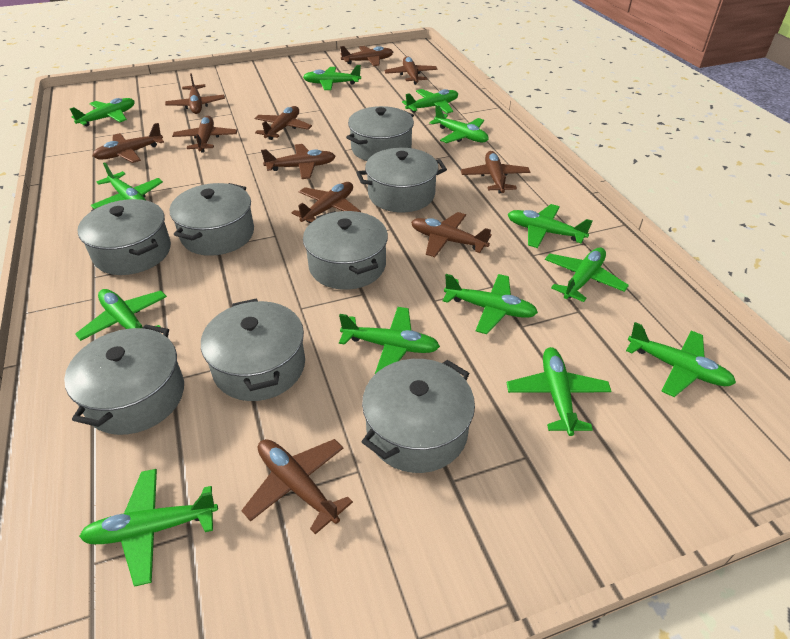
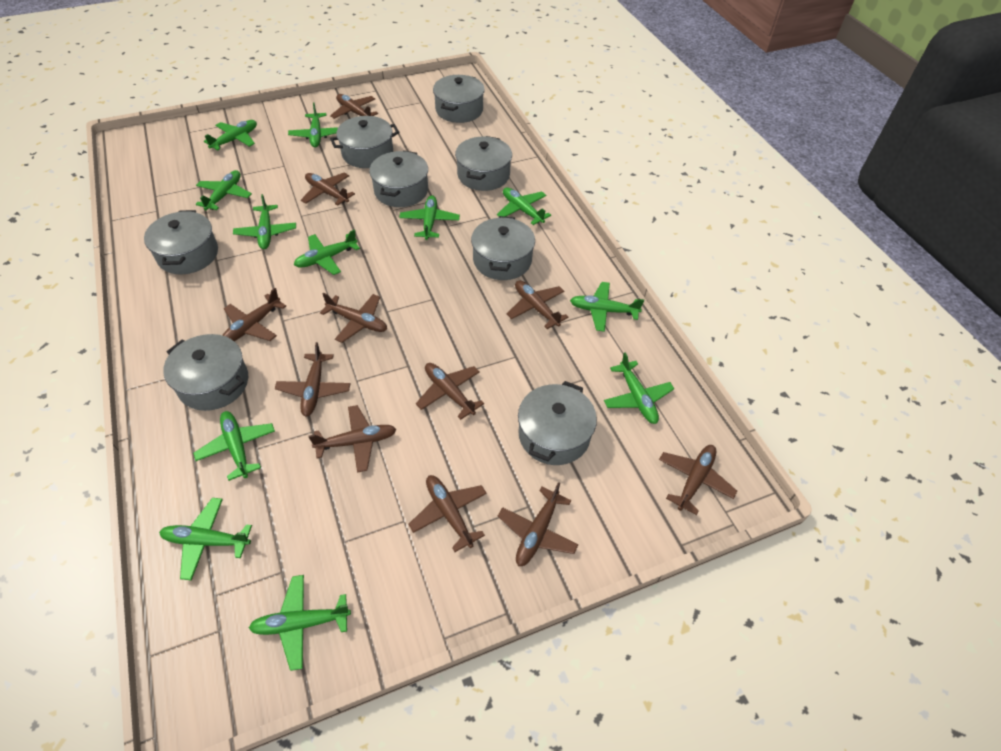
green plane: 13 -> 12

